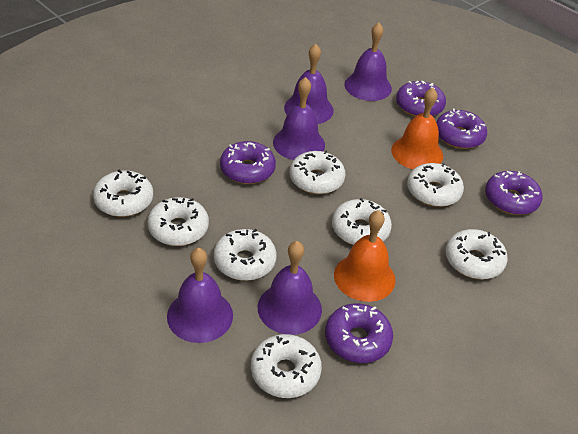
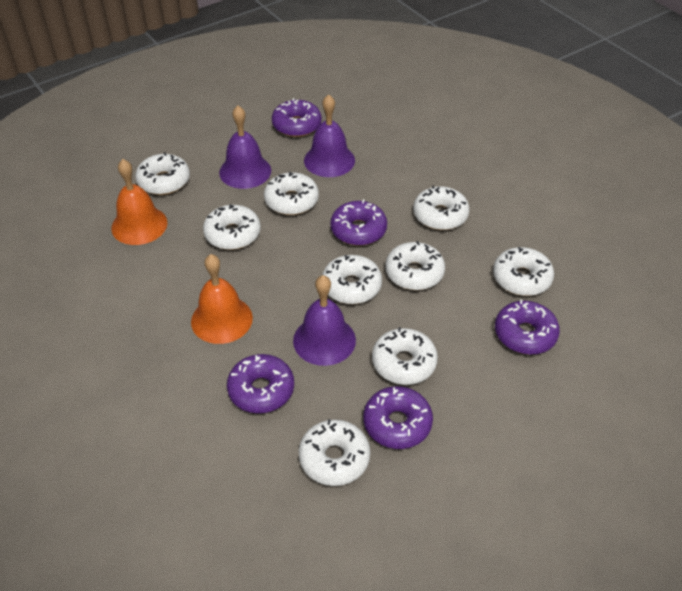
purple bell: 5 -> 3
white donut: 8 -> 9

